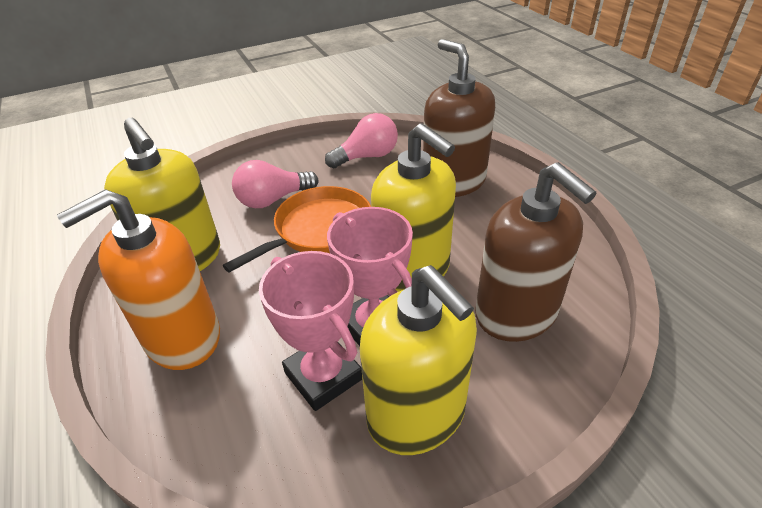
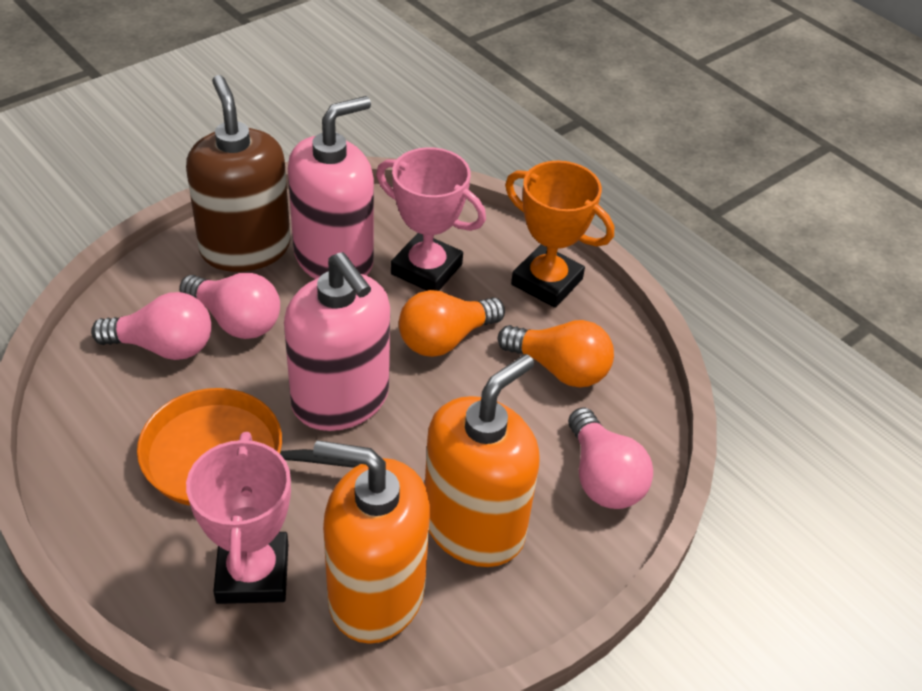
brown soap dispenser: 2 -> 1
orange light bulb: 0 -> 2
orange soap dispenser: 1 -> 2
orange trophy: 0 -> 1
pink light bulb: 2 -> 3
pink soap dispenser: 0 -> 2
yellow soap dispenser: 3 -> 0

